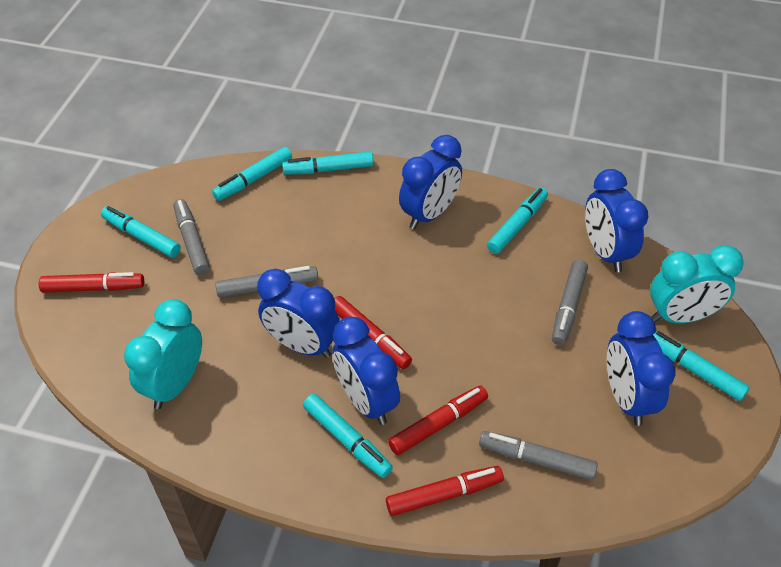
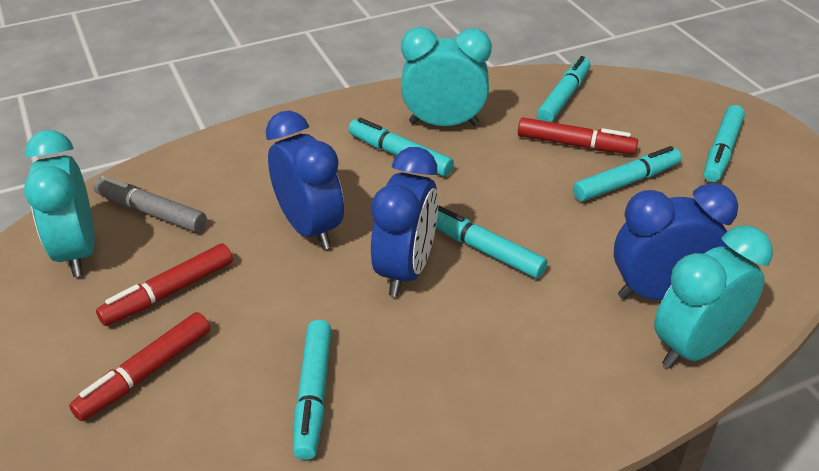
blue clock: 5 -> 3
grey marker: 4 -> 1
red marker: 4 -> 3
turquoise clock: 2 -> 3

